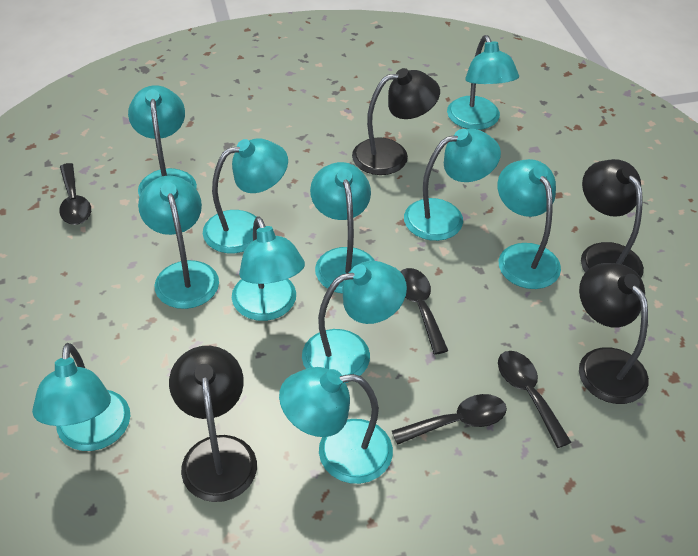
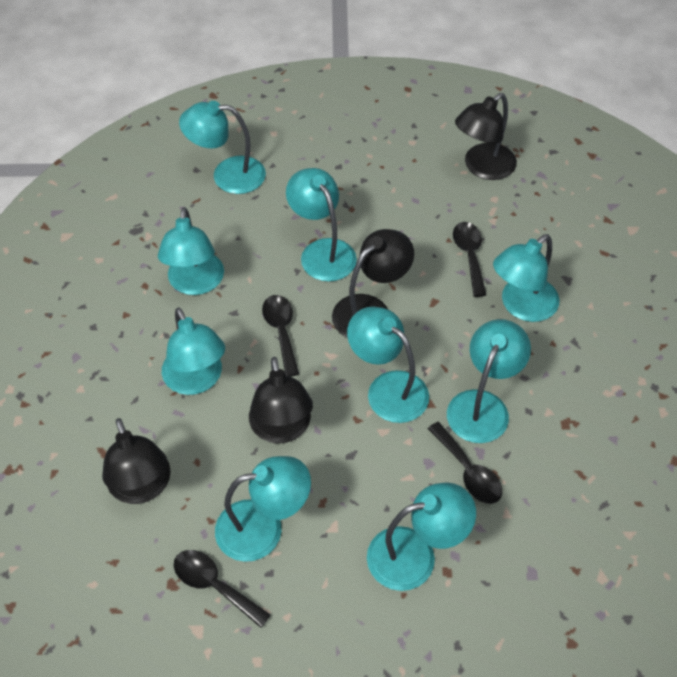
turquoise lamp: 11 -> 9

